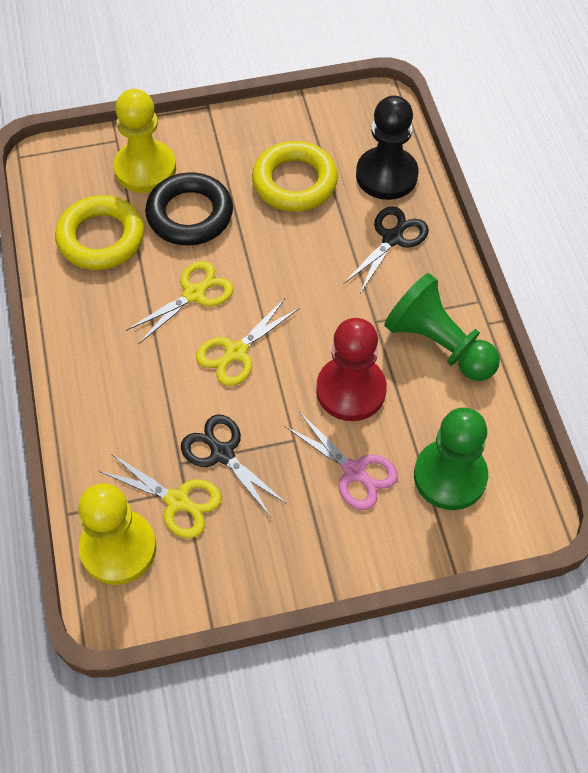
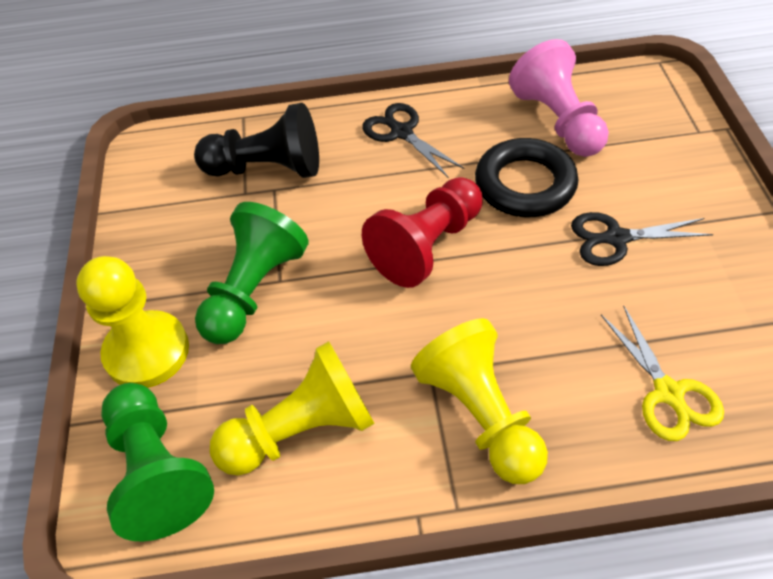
pink pawn: 0 -> 1
pink scissors: 1 -> 0
yellow pawn: 2 -> 3
yellow ring: 2 -> 0
yellow scissors: 3 -> 1

